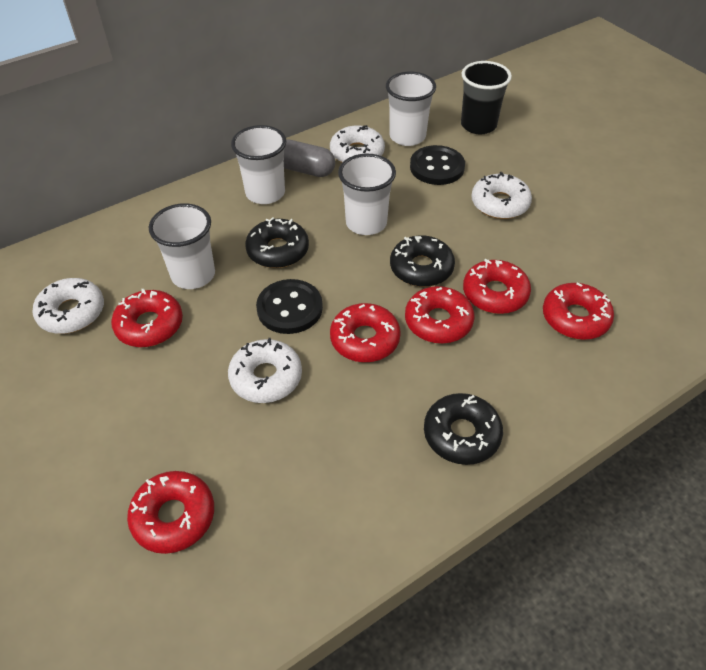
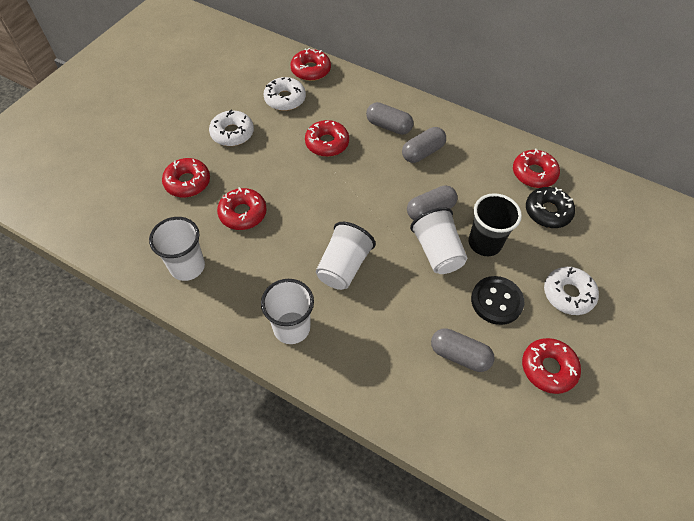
black button: 2 -> 1
black donut: 3 -> 1
grey capsule: 1 -> 4
white donut: 4 -> 3

